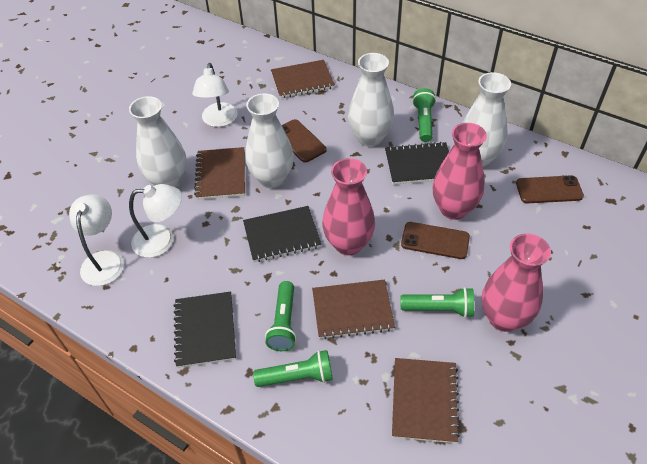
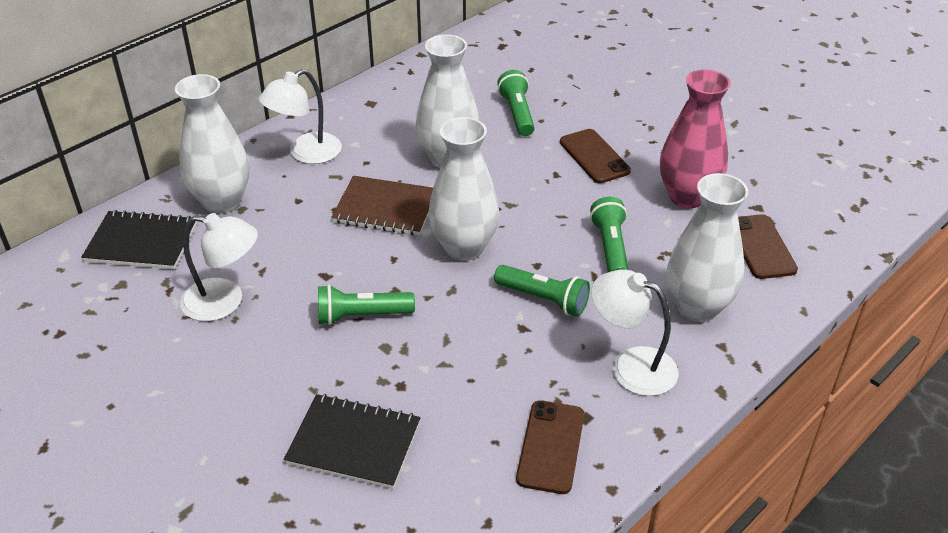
black notebook: 3 -> 2
brown notebook: 4 -> 1
pink vase: 3 -> 1

